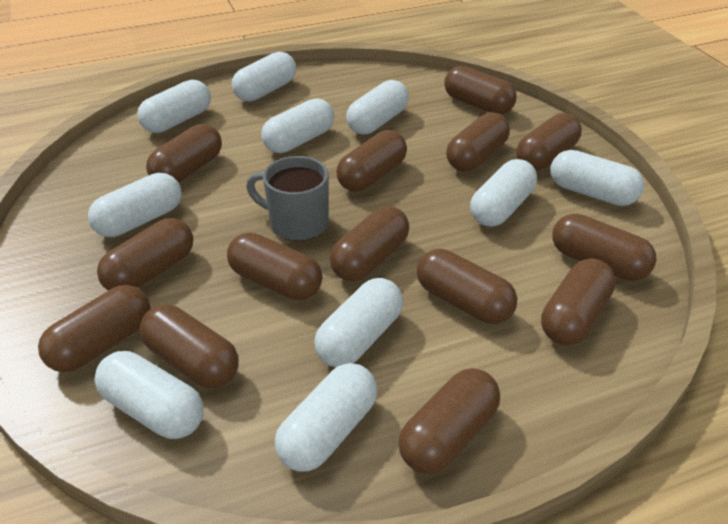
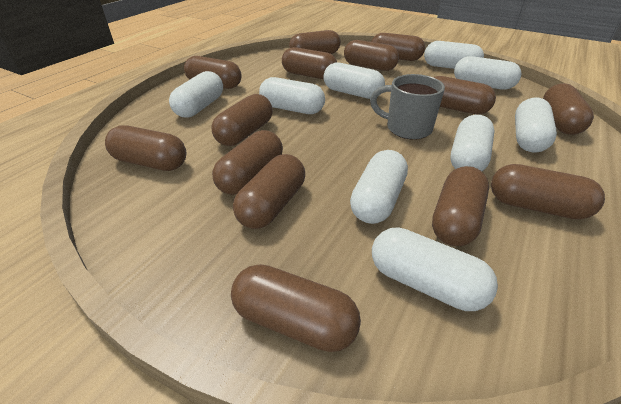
white capsule: 10 -> 9

